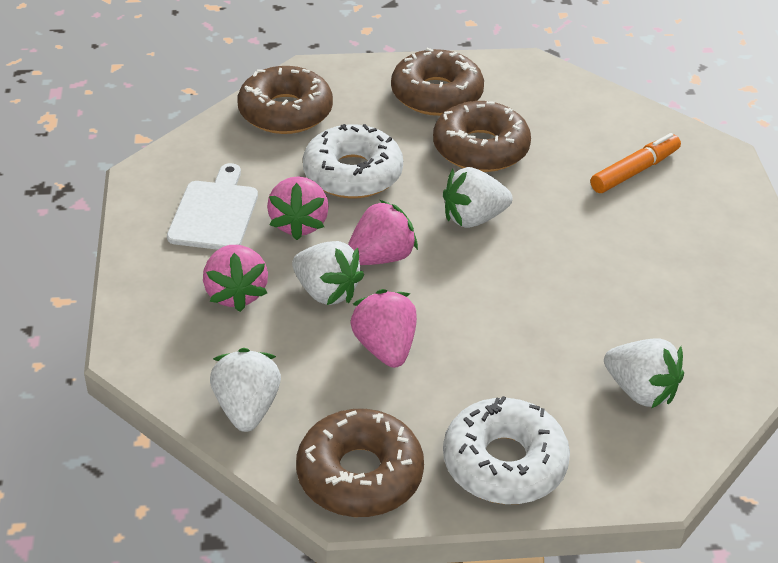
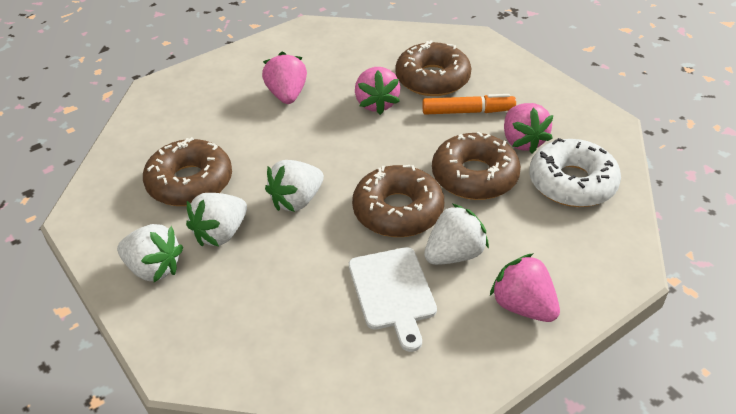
white donut: 2 -> 1

